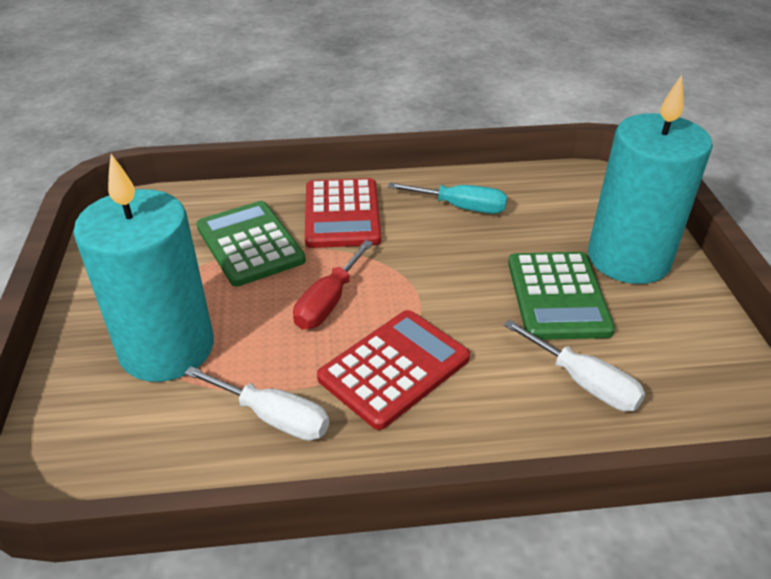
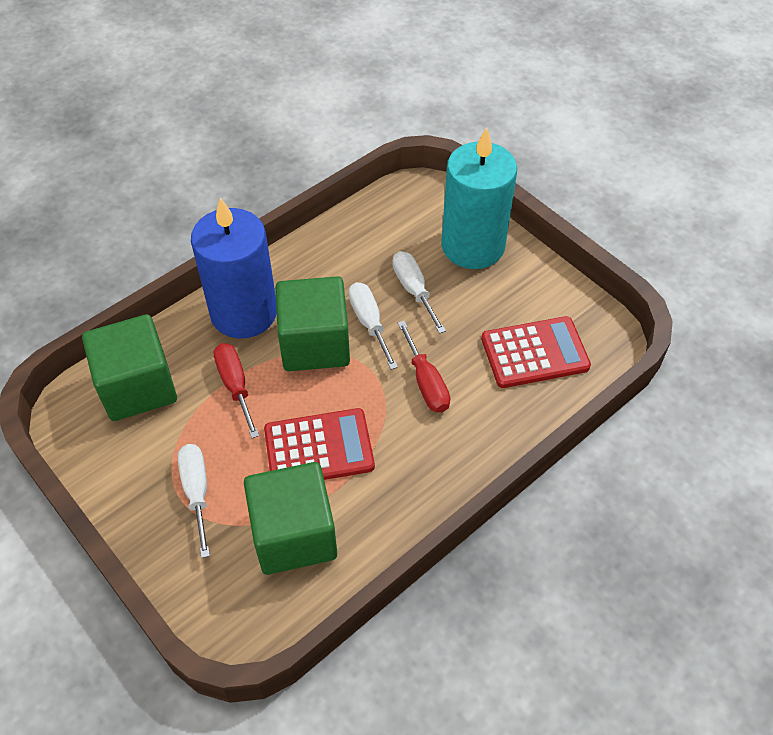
blue candle: 0 -> 1
green calculator: 2 -> 0
green cube: 0 -> 3
red screwdriver: 1 -> 2
turquoise candle: 2 -> 1
turquoise screwdriver: 1 -> 0
white screwdriver: 2 -> 3

